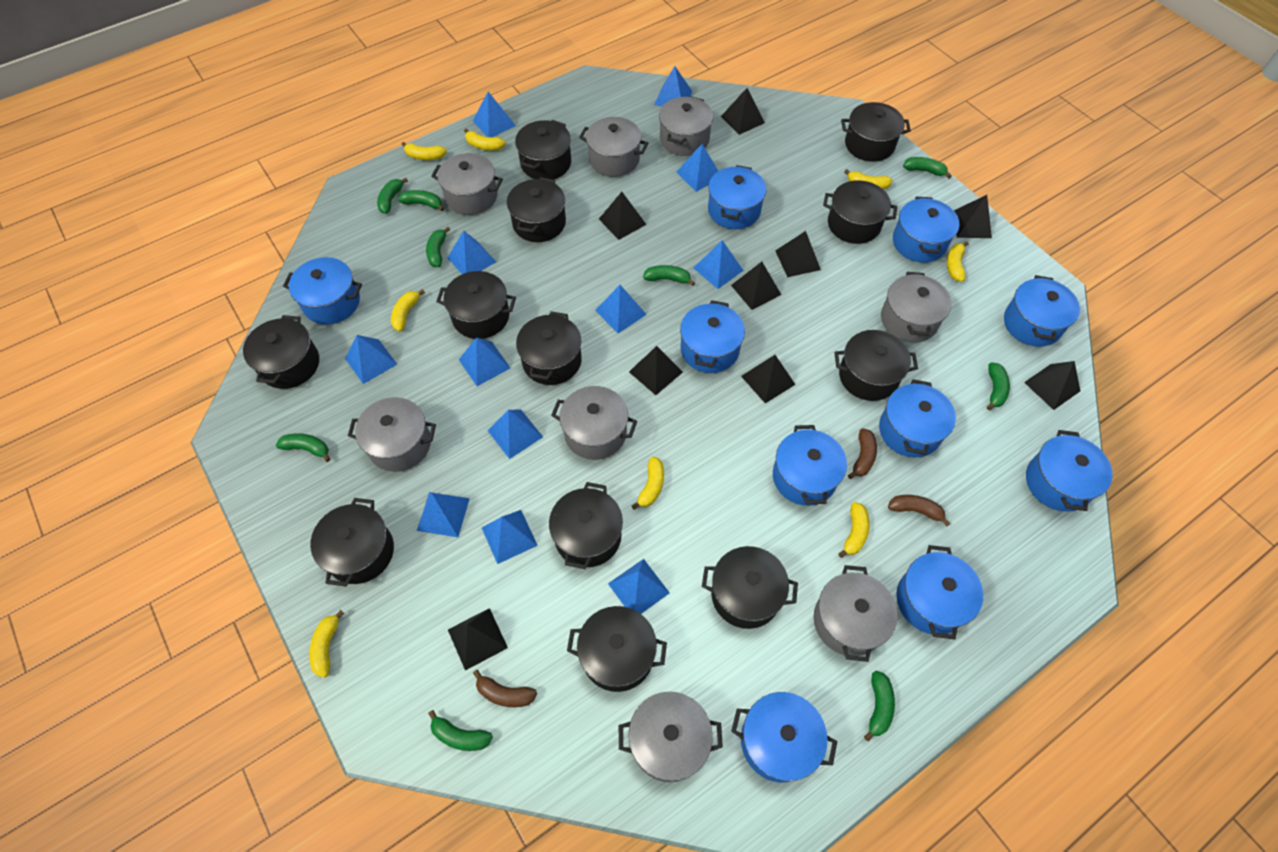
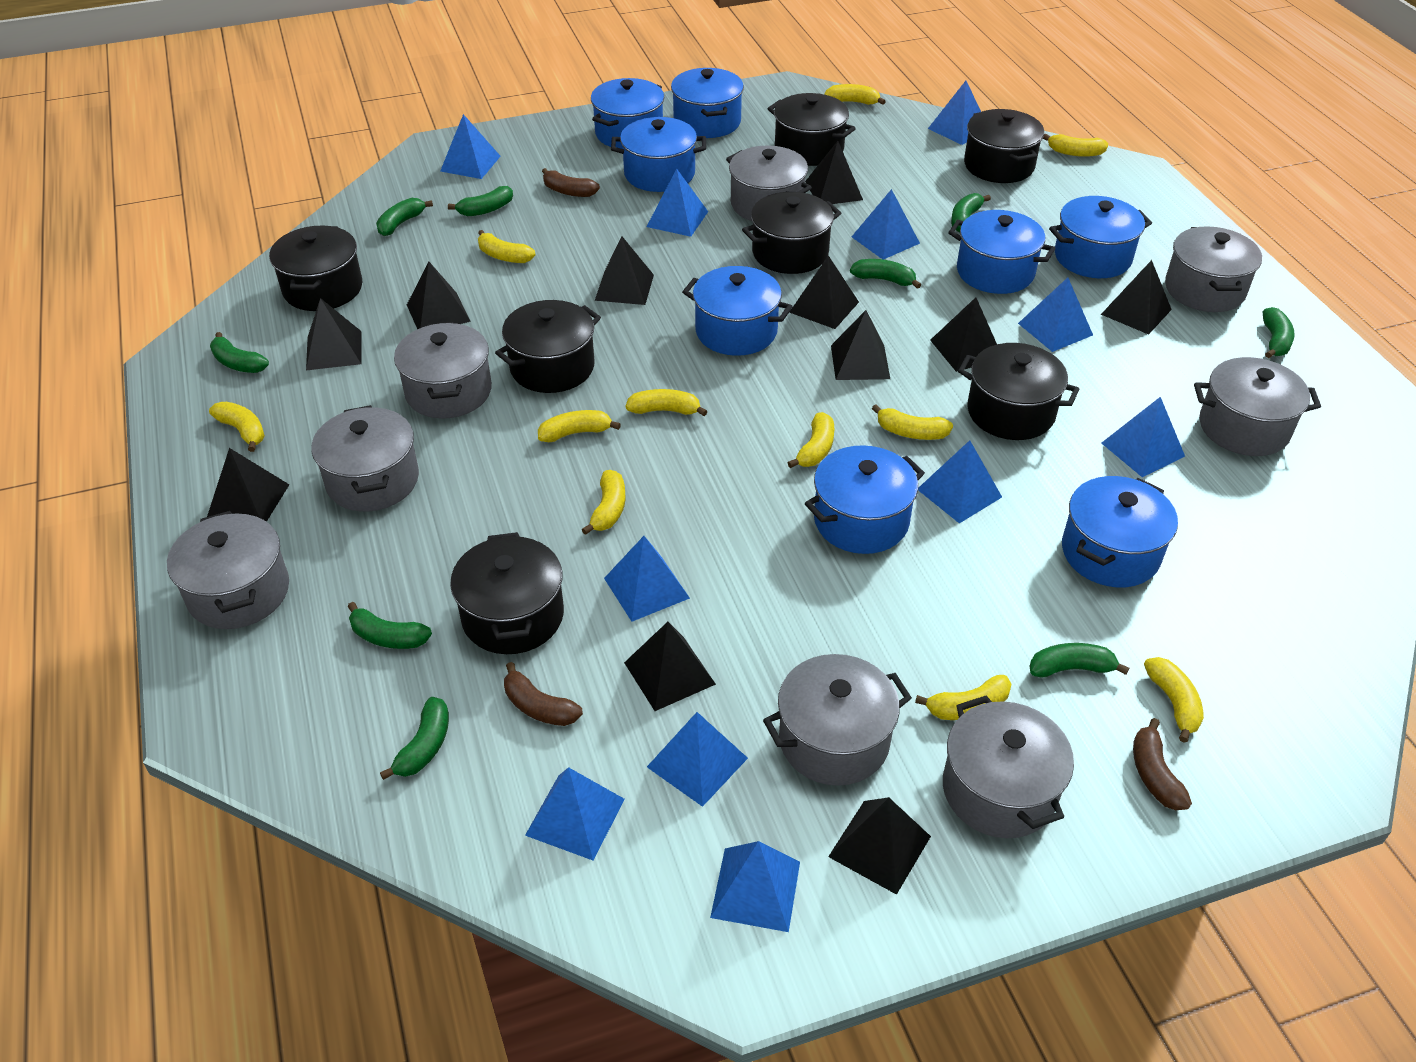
black pot: 12 -> 7
black pyramid: 9 -> 11
blue pot: 10 -> 8
blue pyramid: 12 -> 11
yellow banana: 8 -> 11

